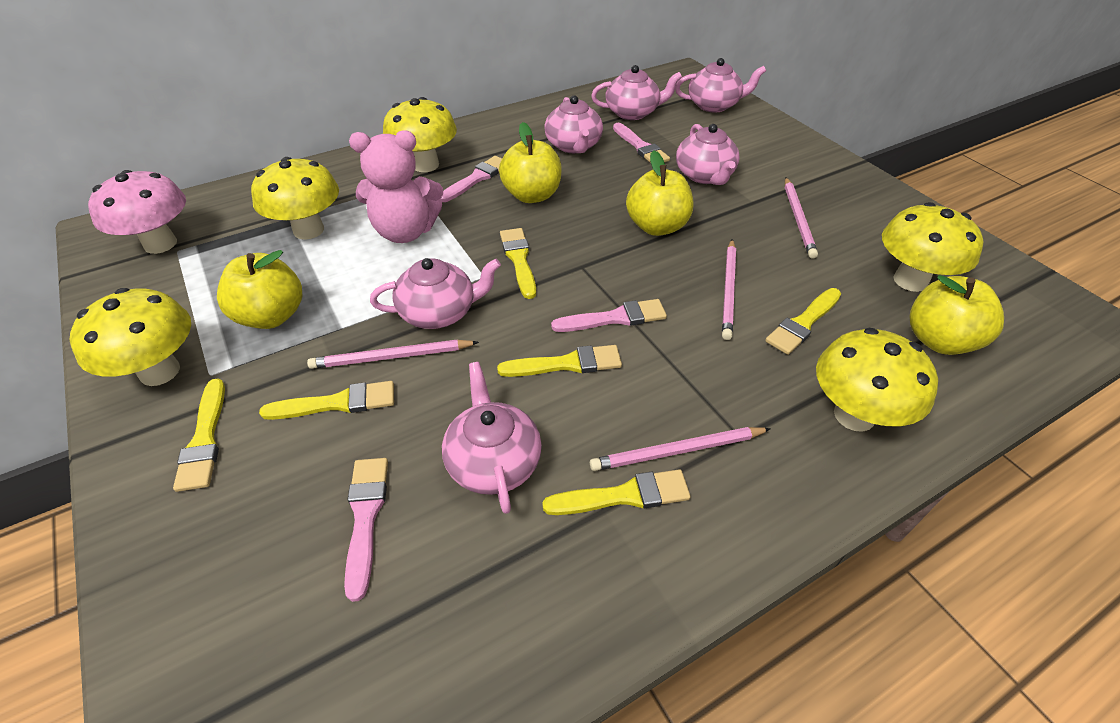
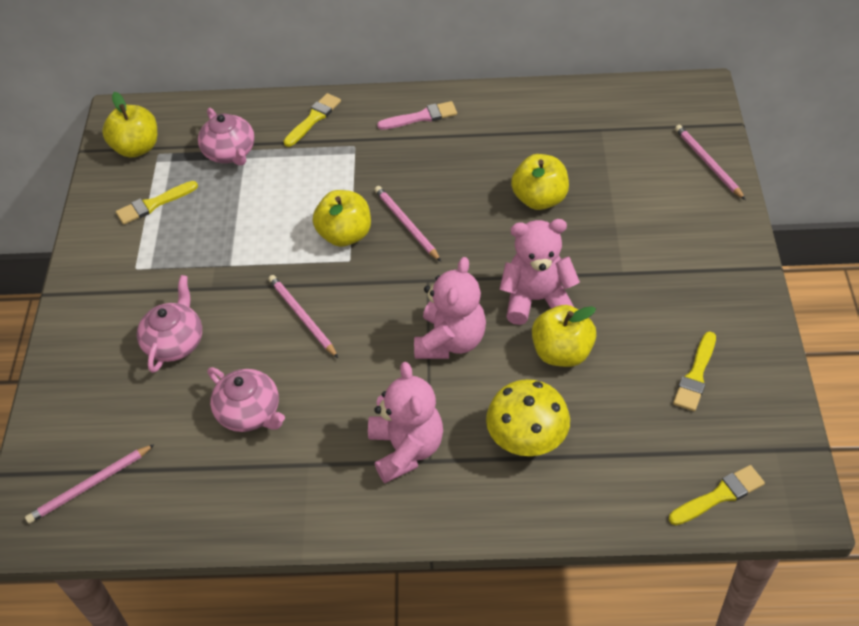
pink brush: 4 -> 1
pink mushroom: 1 -> 0
pink teapot: 6 -> 3
pink teddy bear: 1 -> 3
yellow brush: 6 -> 4
yellow mushroom: 5 -> 1

